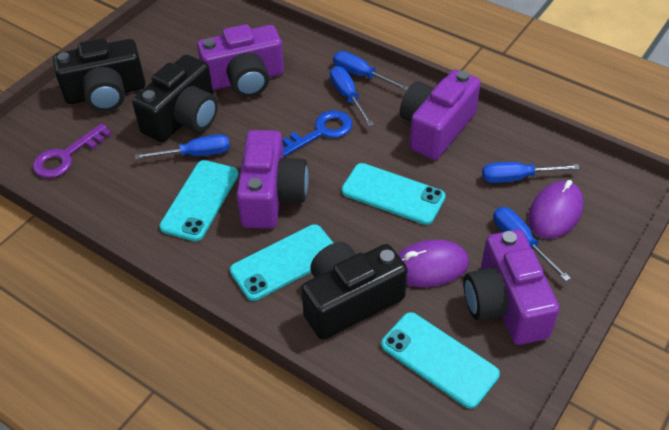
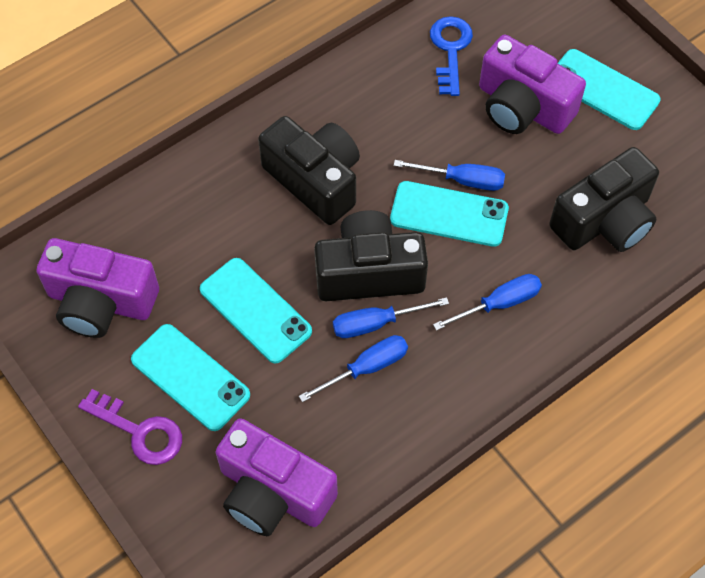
blue screwdriver: 5 -> 4
purple camera: 4 -> 3
purple mouse: 2 -> 0

